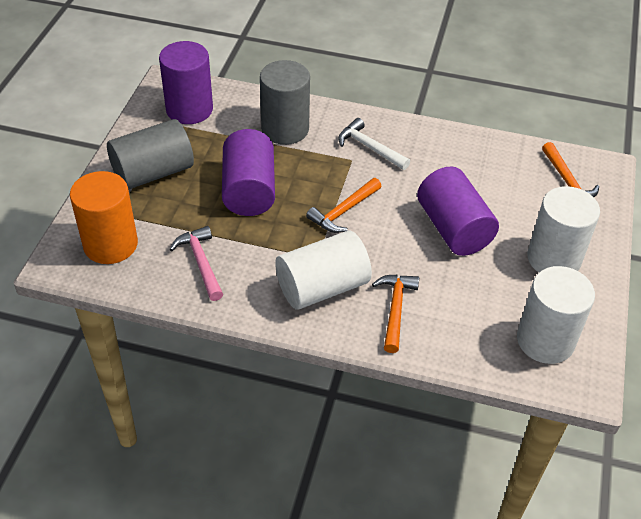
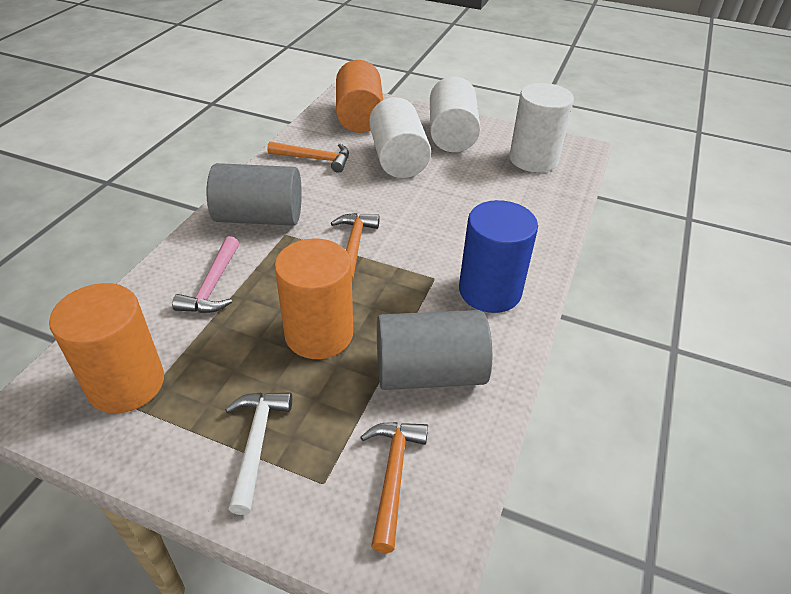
blue cylinder: 0 -> 1
orange cylinder: 1 -> 3
purple cylinder: 3 -> 0

